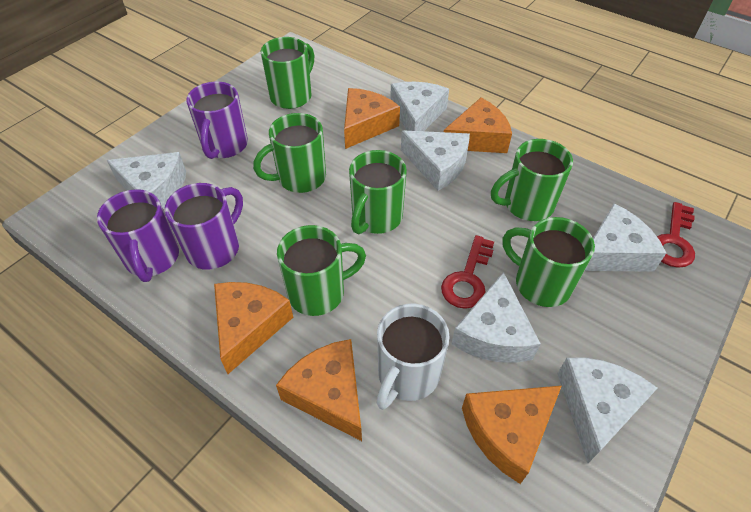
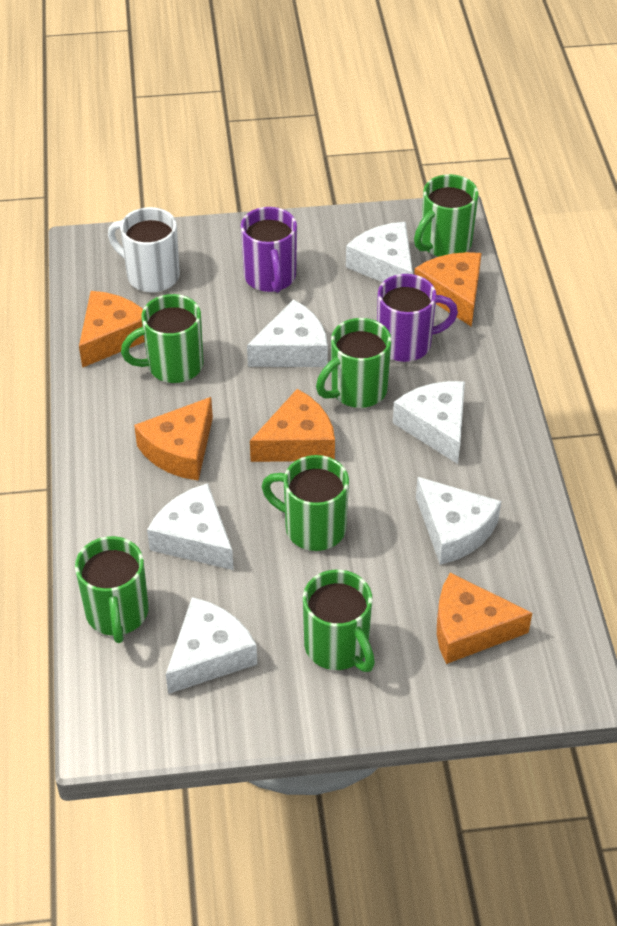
purple mug: 3 -> 2
red key: 2 -> 0

